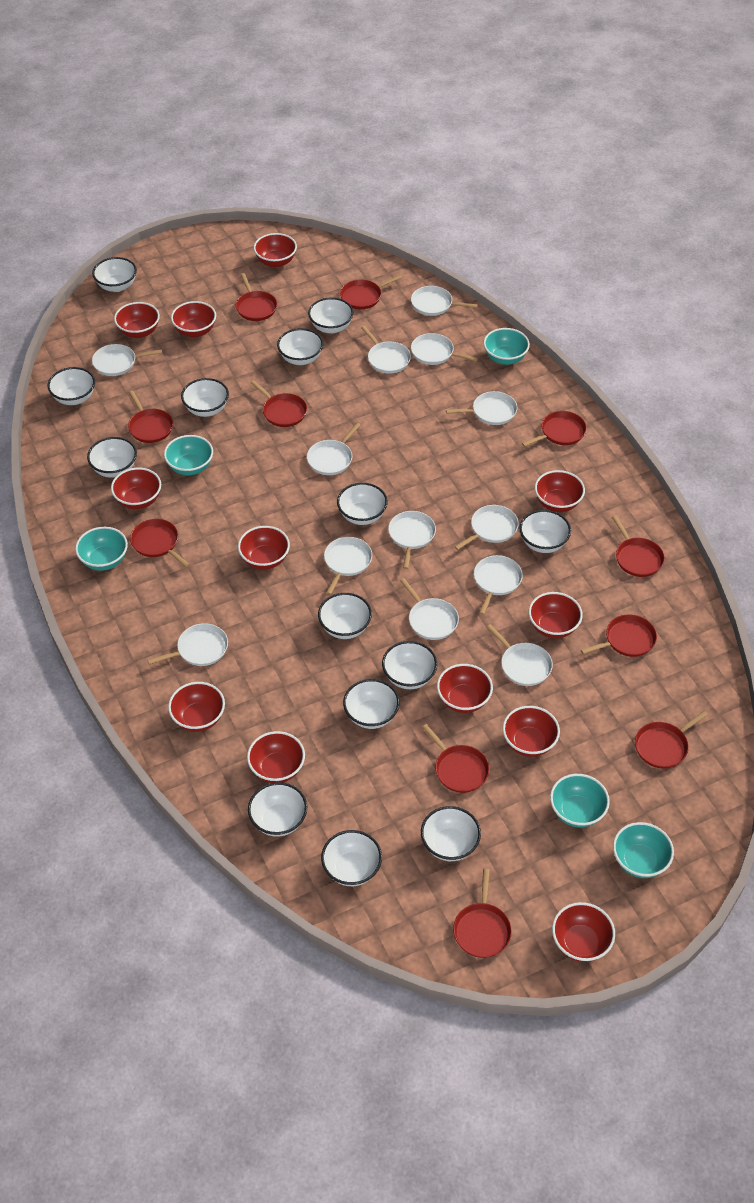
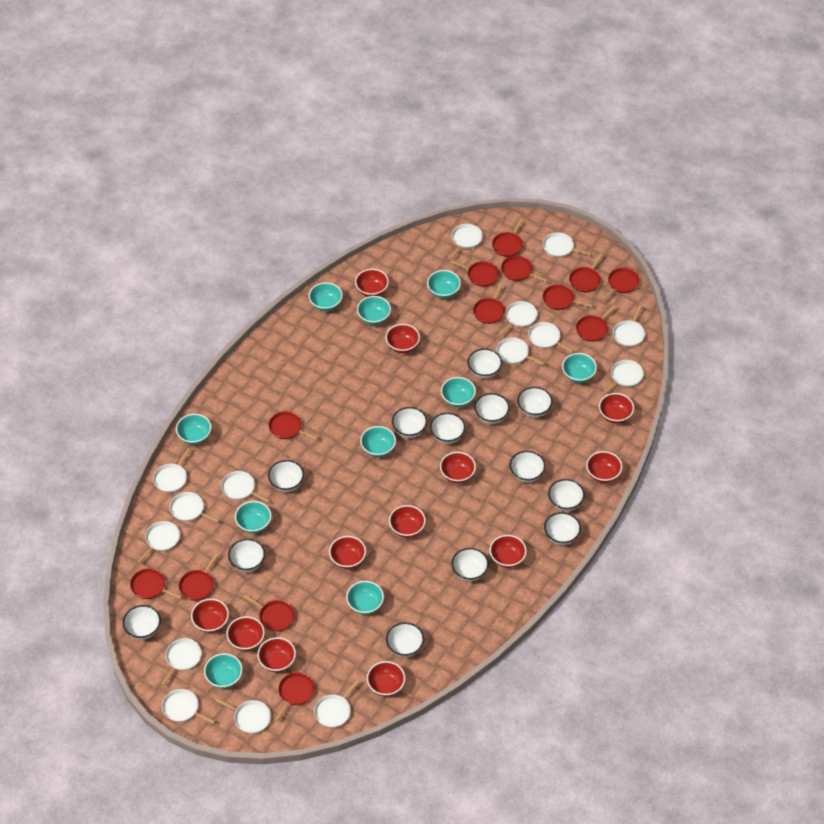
red pan: 11 -> 13
turquoise bowl: 5 -> 10
white bowl: 14 -> 13
white pan: 13 -> 15

